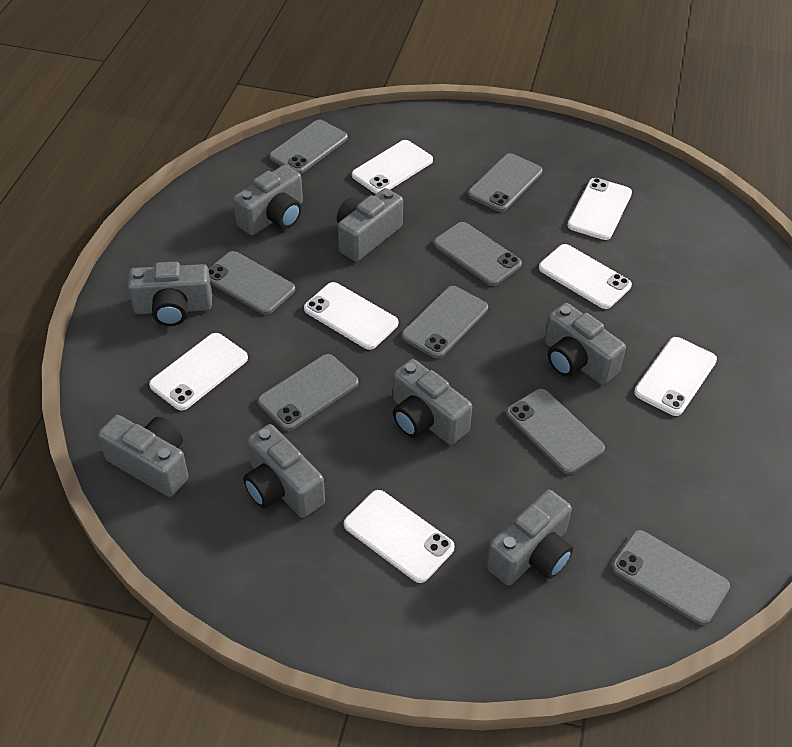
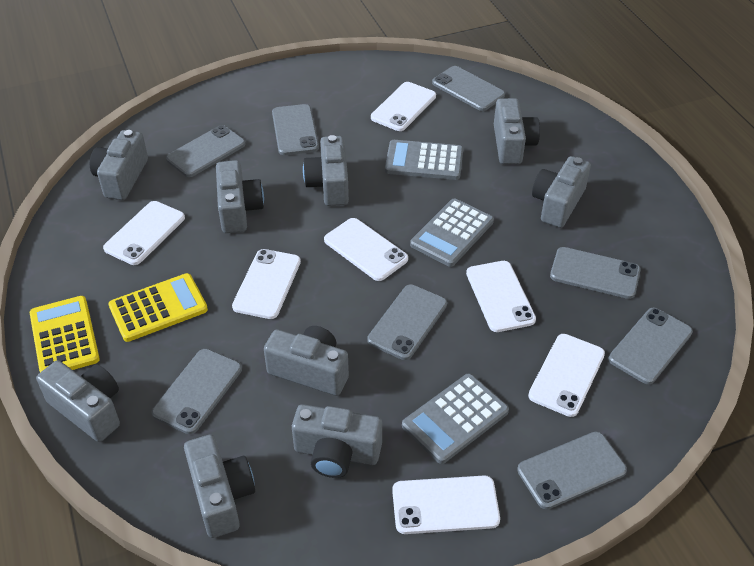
grey calculator: 0 -> 3
grey camera: 8 -> 9
yellow calculator: 0 -> 2

